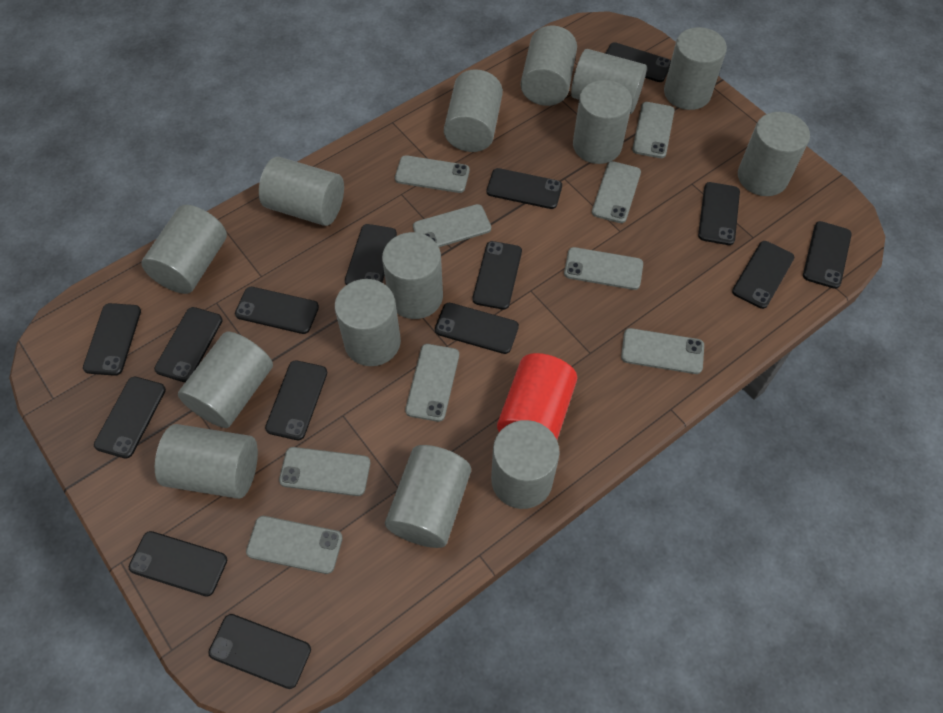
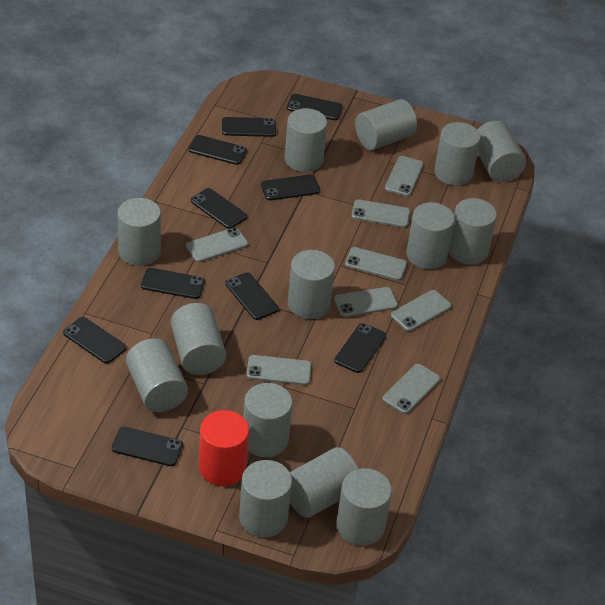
black phone: 15 -> 10
grey phone: 9 -> 8

